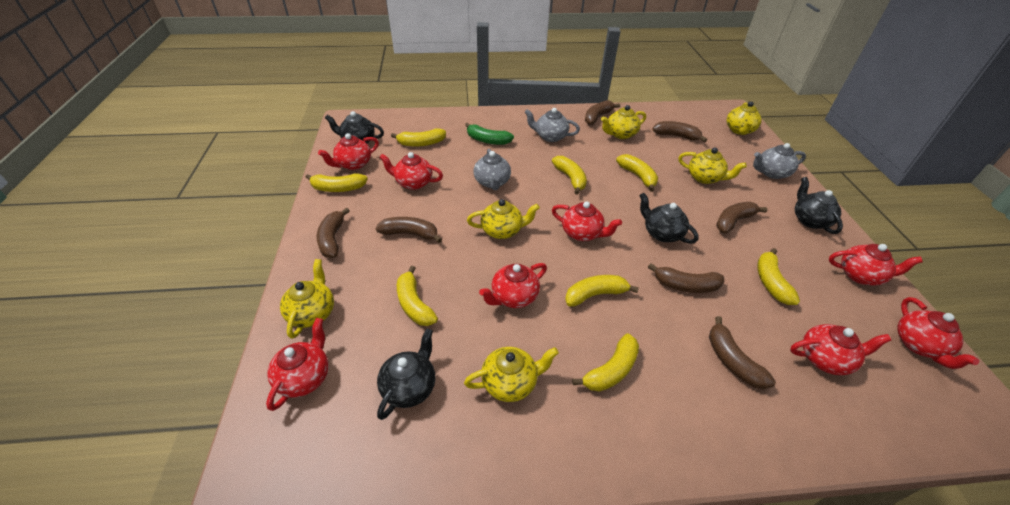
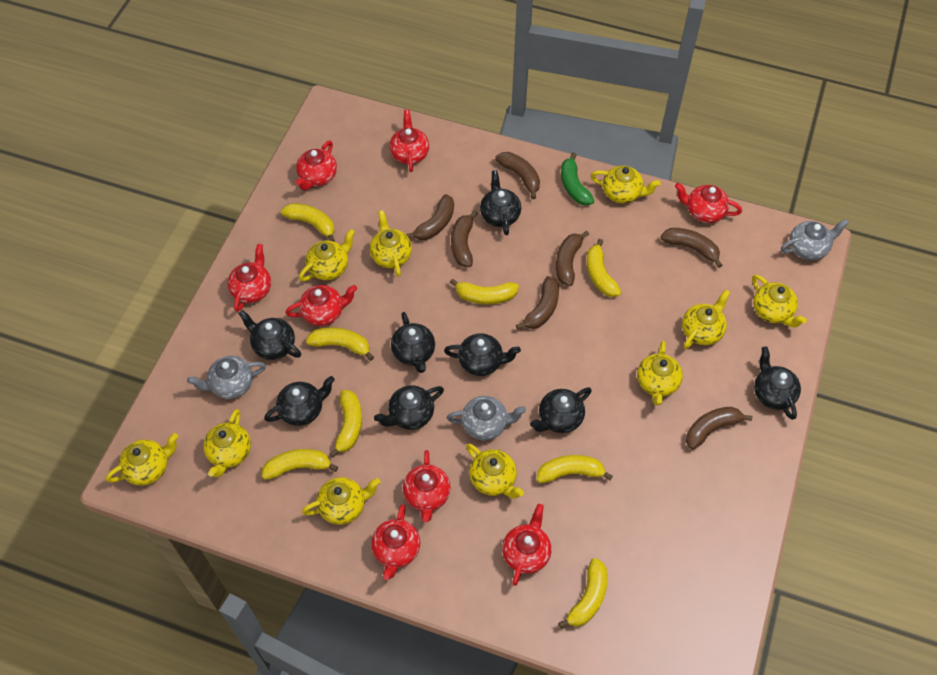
black teapot: 4 -> 8
yellow teapot: 6 -> 10

